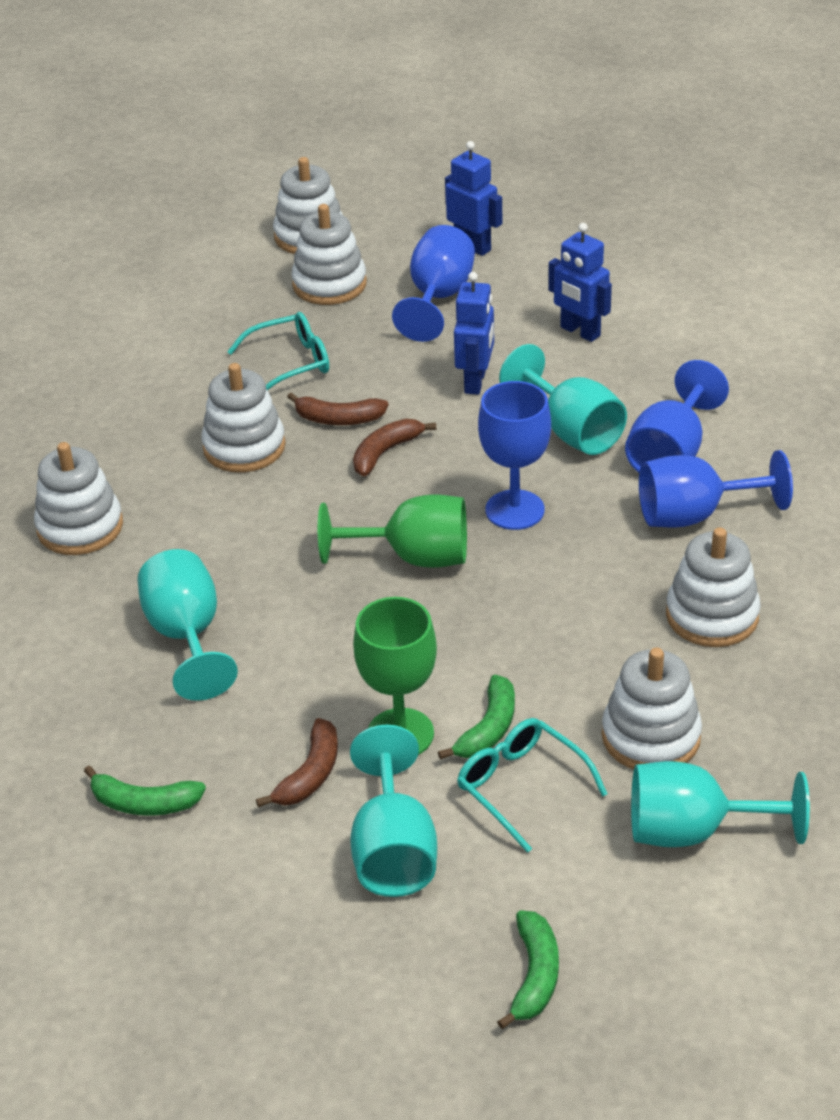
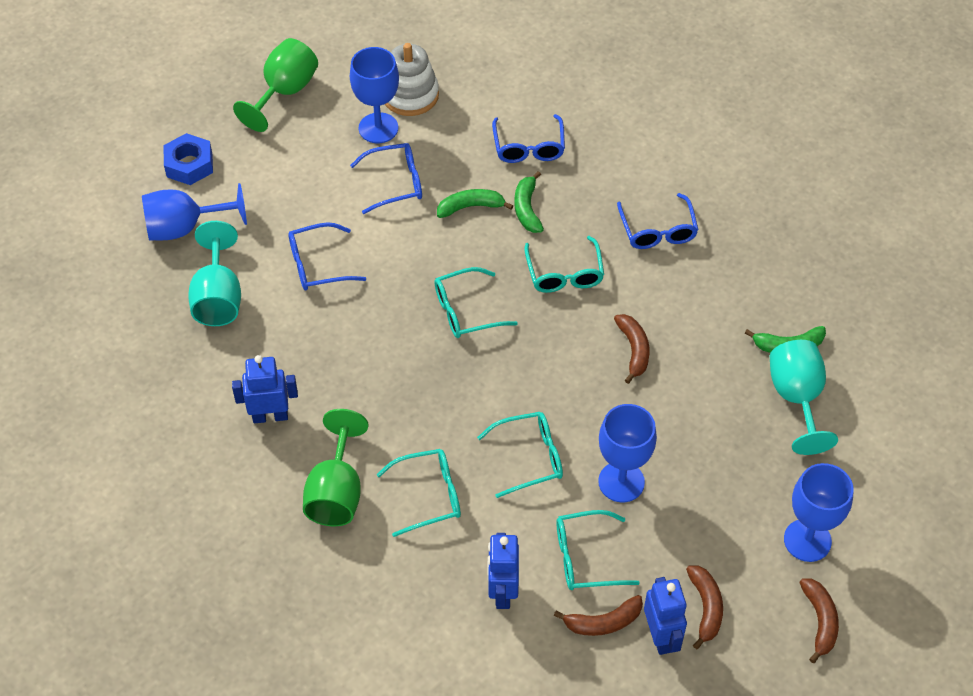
blue glasses: 0 -> 4
blue nut: 0 -> 1
brown banana: 3 -> 4
turquoise glasses: 2 -> 5
turquoise goblet: 4 -> 2
white stacking toy: 6 -> 1

